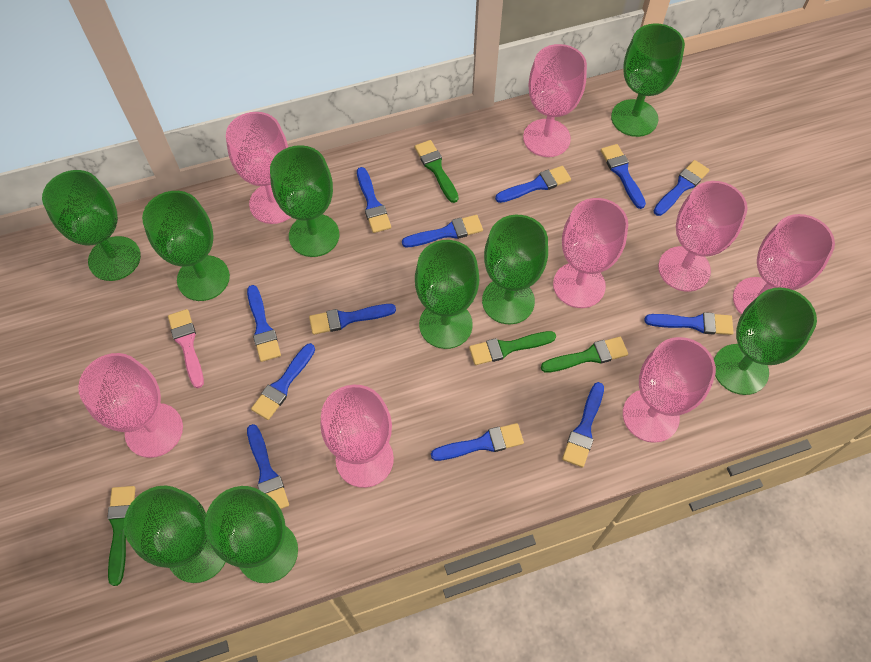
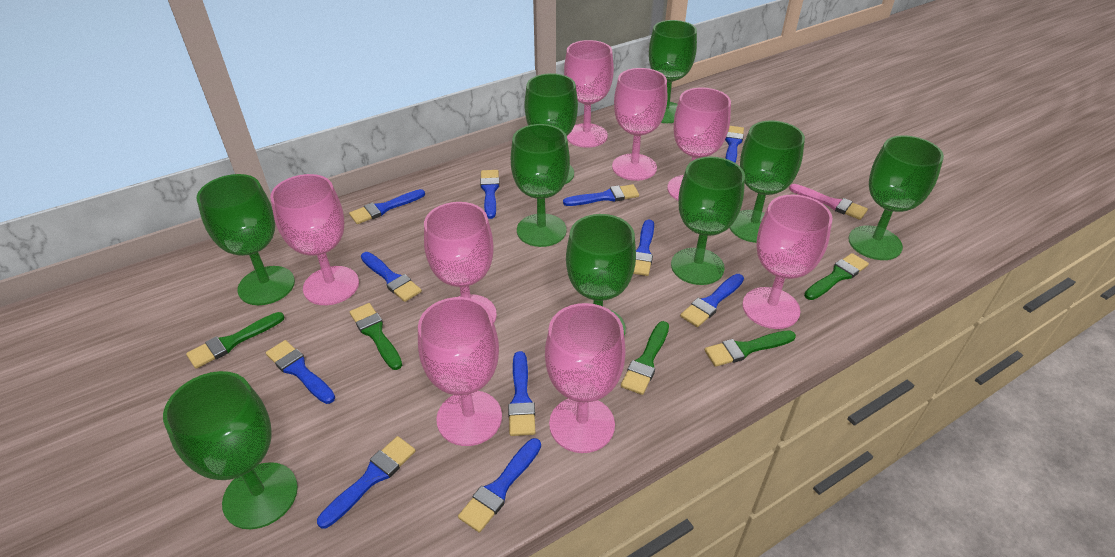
blue brush: 12 -> 11
green brush: 4 -> 5

